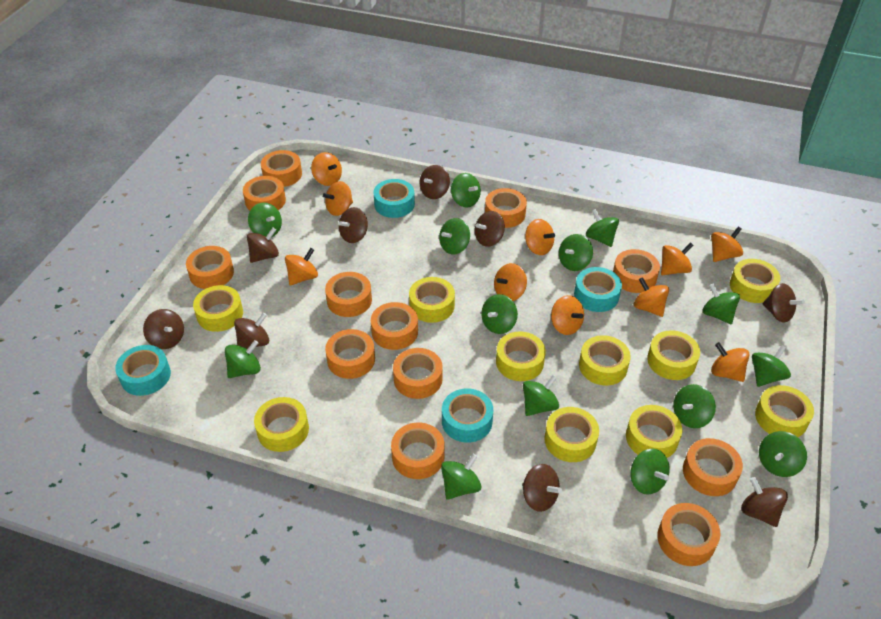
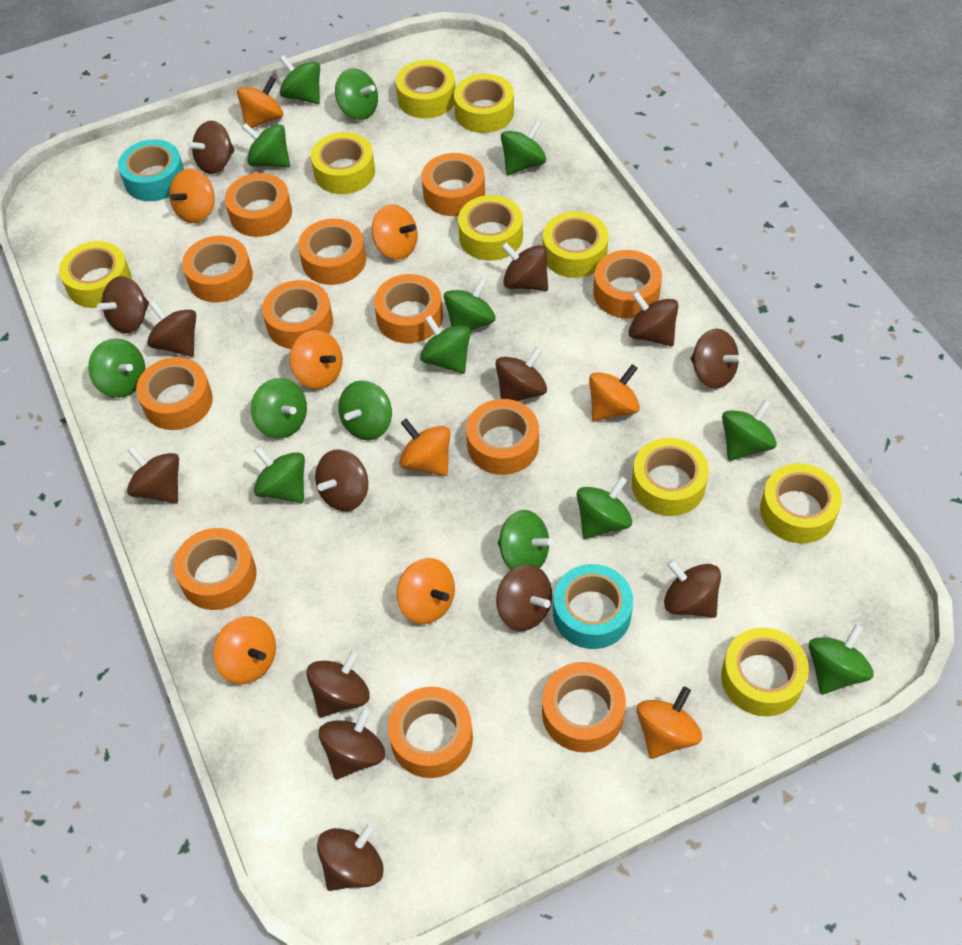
brown spinning top: 9 -> 14
orange spinning top: 10 -> 9
turquoise tape: 4 -> 2
yellow tape: 10 -> 9

